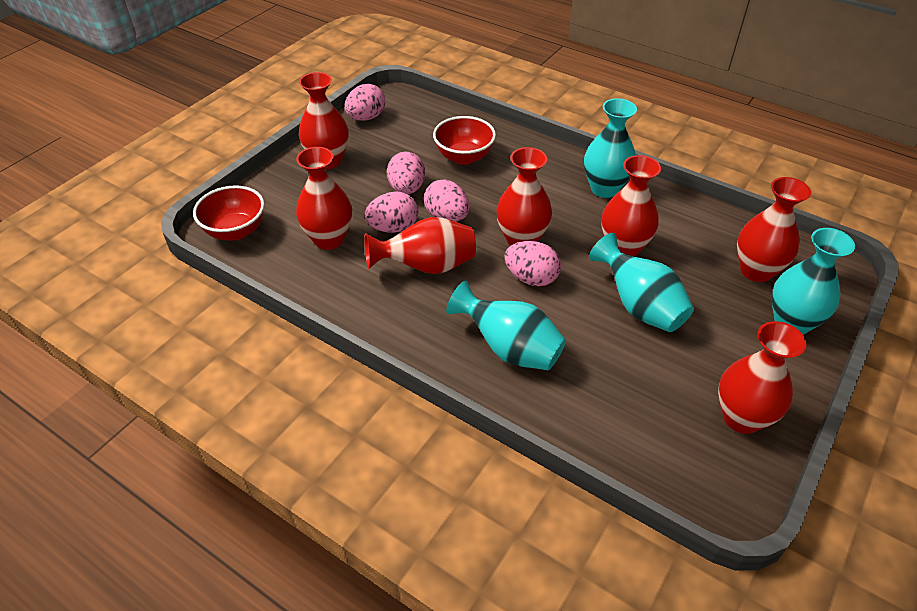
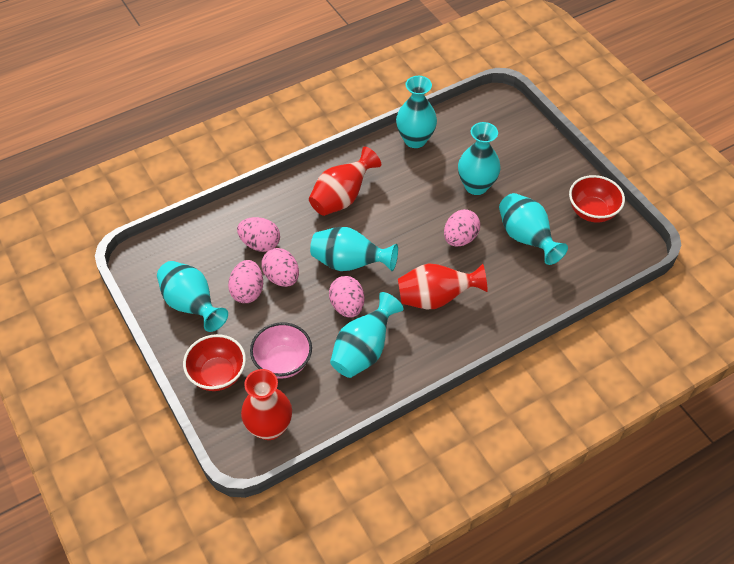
pink bowl: 0 -> 1
red vase: 7 -> 3
turquoise vase: 4 -> 6

